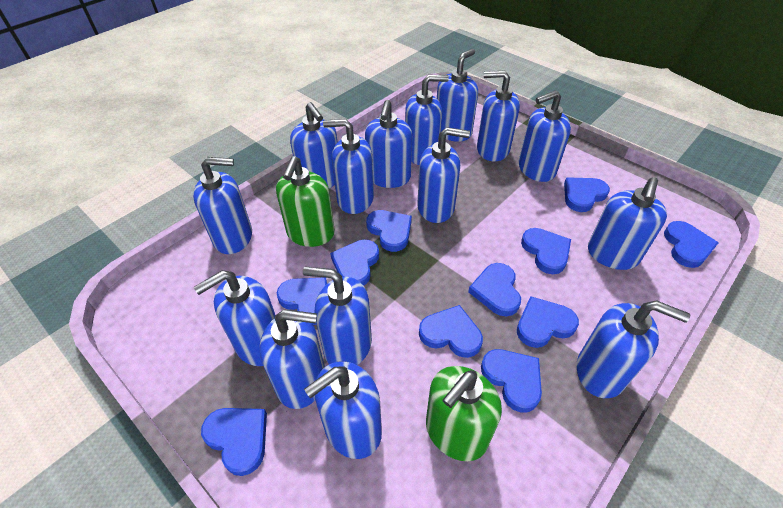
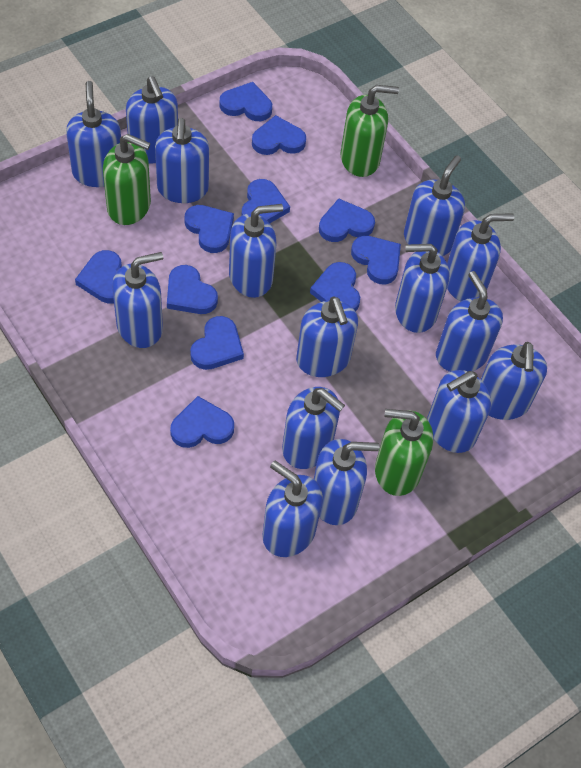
green soap dispenser: 2 -> 3

